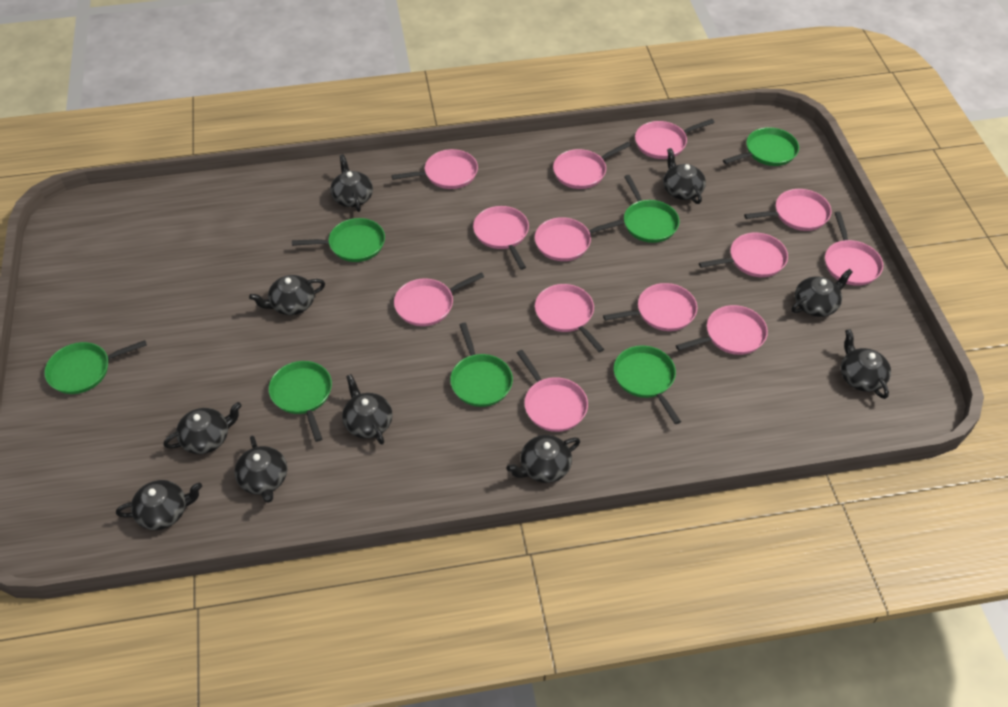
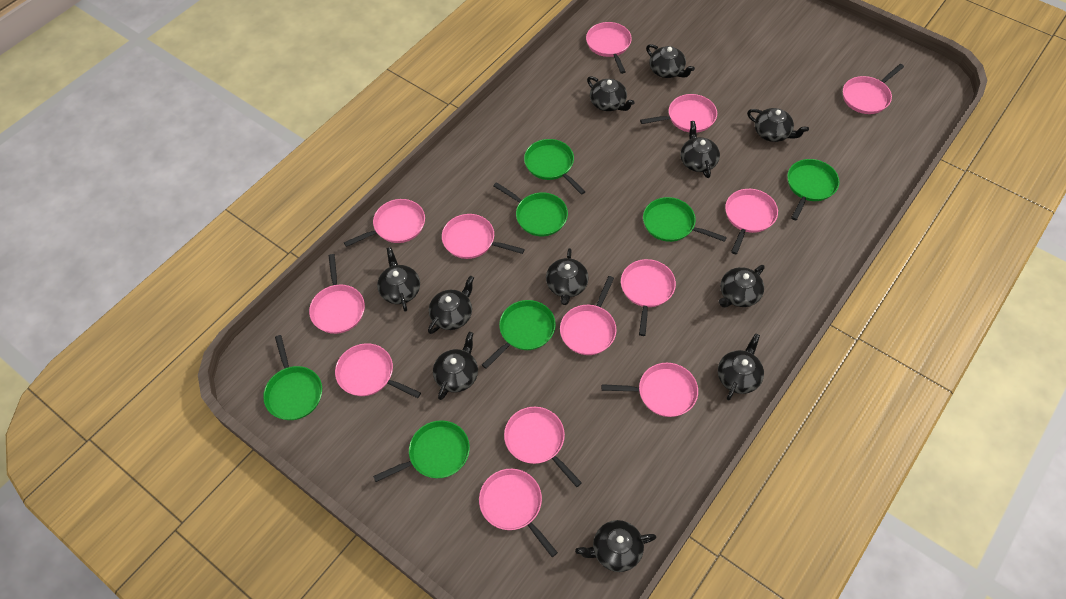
black teapot: 10 -> 11

